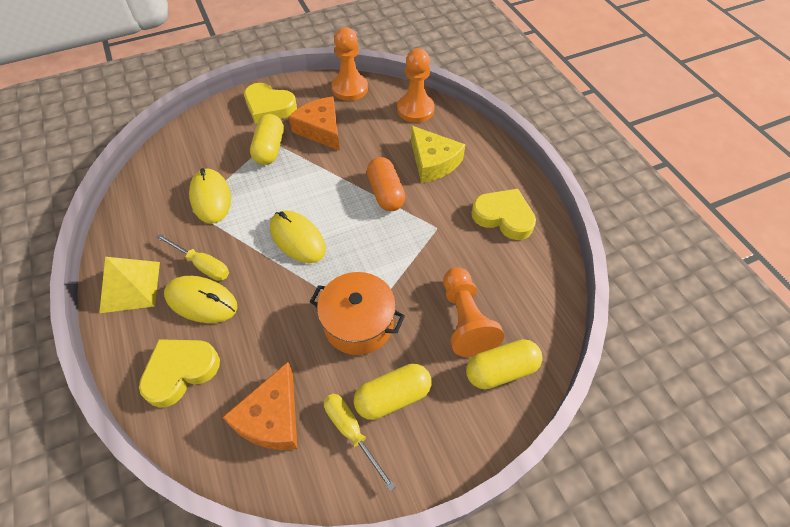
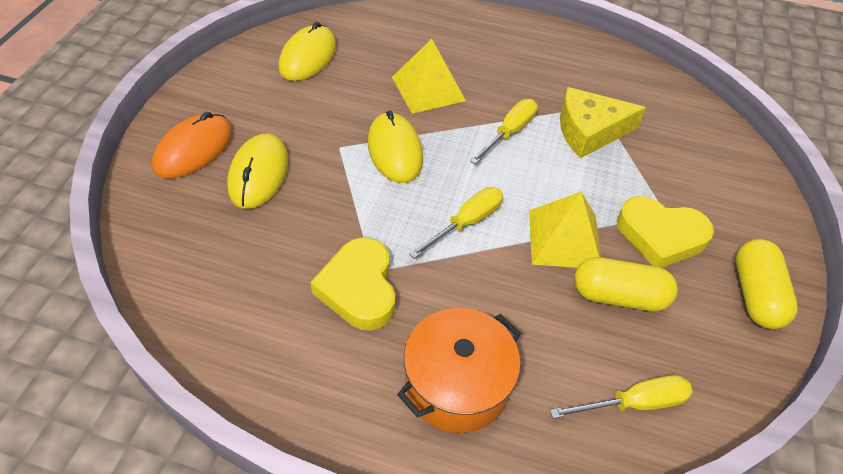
orange capsule: 1 -> 0
orange cheese: 2 -> 0
orange mouse: 0 -> 1
orange pawn: 3 -> 0
yellow capsule: 3 -> 2
yellow heart: 3 -> 2
yellow pyramid: 1 -> 2
yellow screwdriver: 2 -> 3

